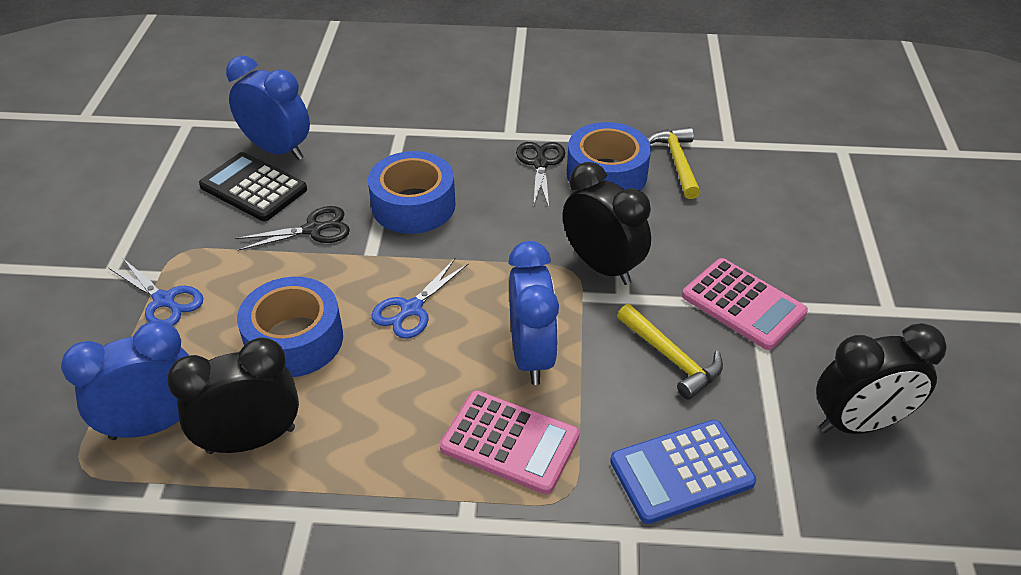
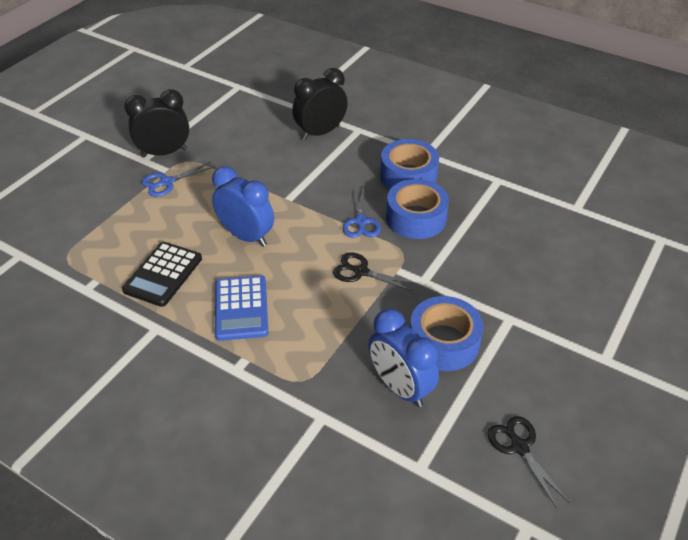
black clock: 3 -> 2
blue clock: 3 -> 2
pink calculator: 2 -> 0
yellow hammer: 2 -> 0

